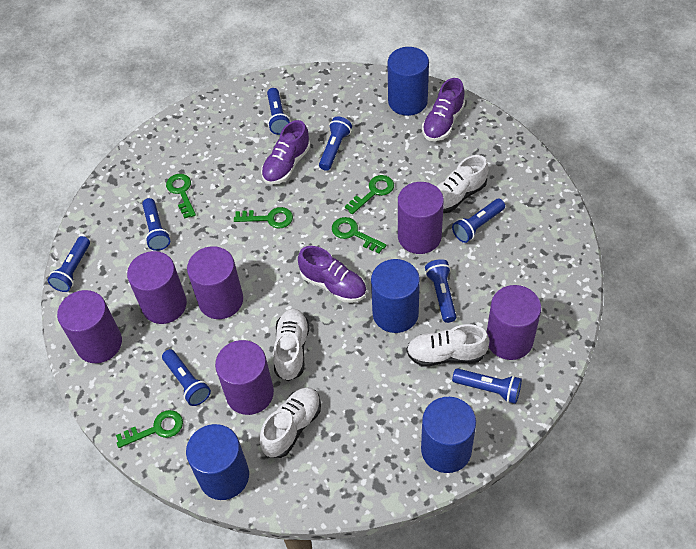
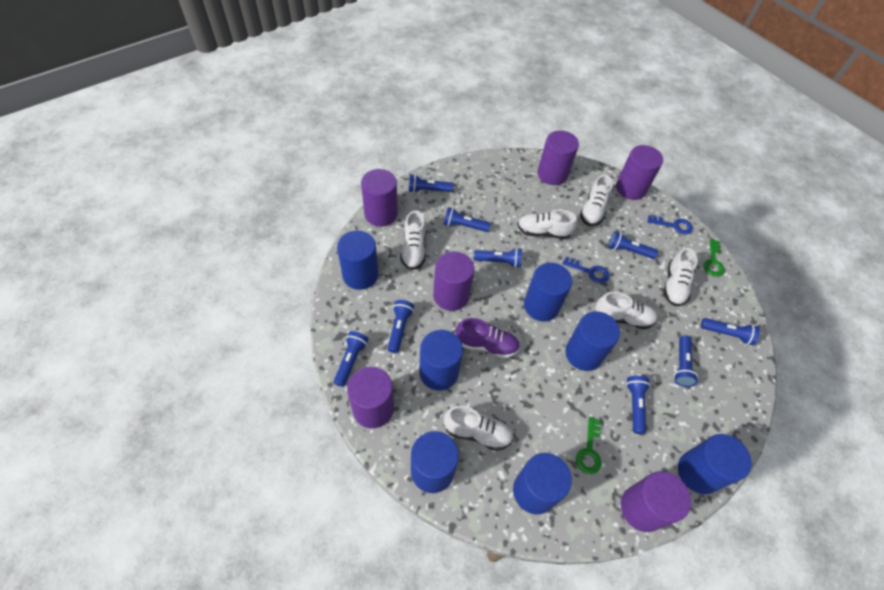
blue cylinder: 4 -> 7
blue flashlight: 8 -> 9
blue key: 0 -> 2
green key: 5 -> 2
purple shoe: 3 -> 1
white shoe: 4 -> 6

